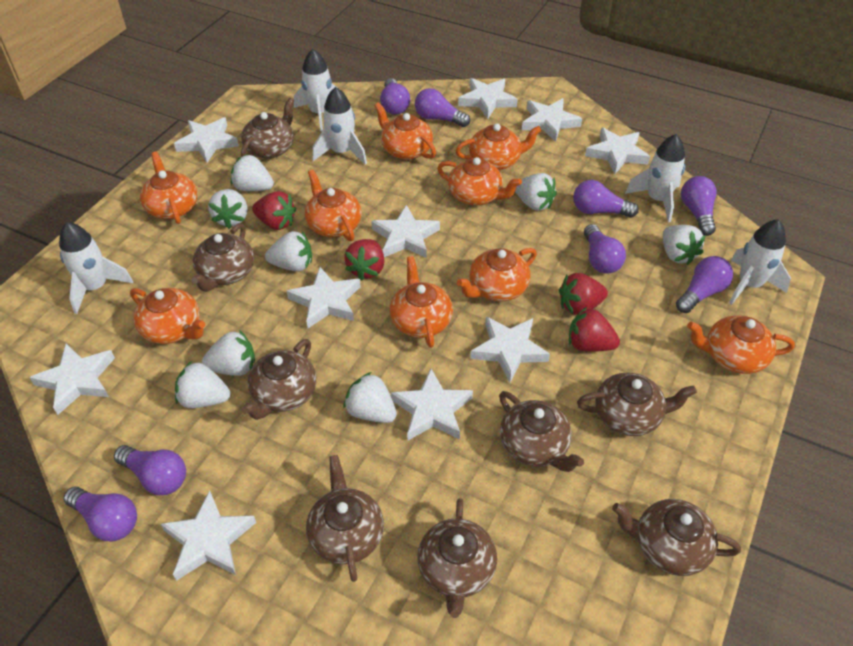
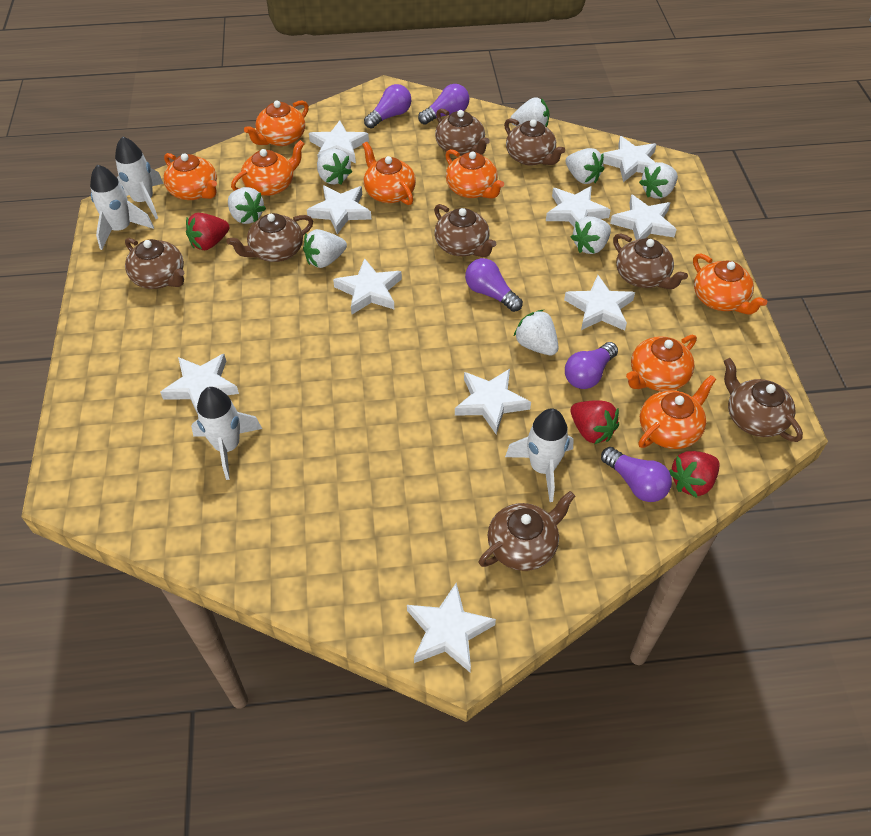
orange teapot: 9 -> 8
purple light bulb: 8 -> 5
red strawberry: 4 -> 3
white rocket: 5 -> 4

